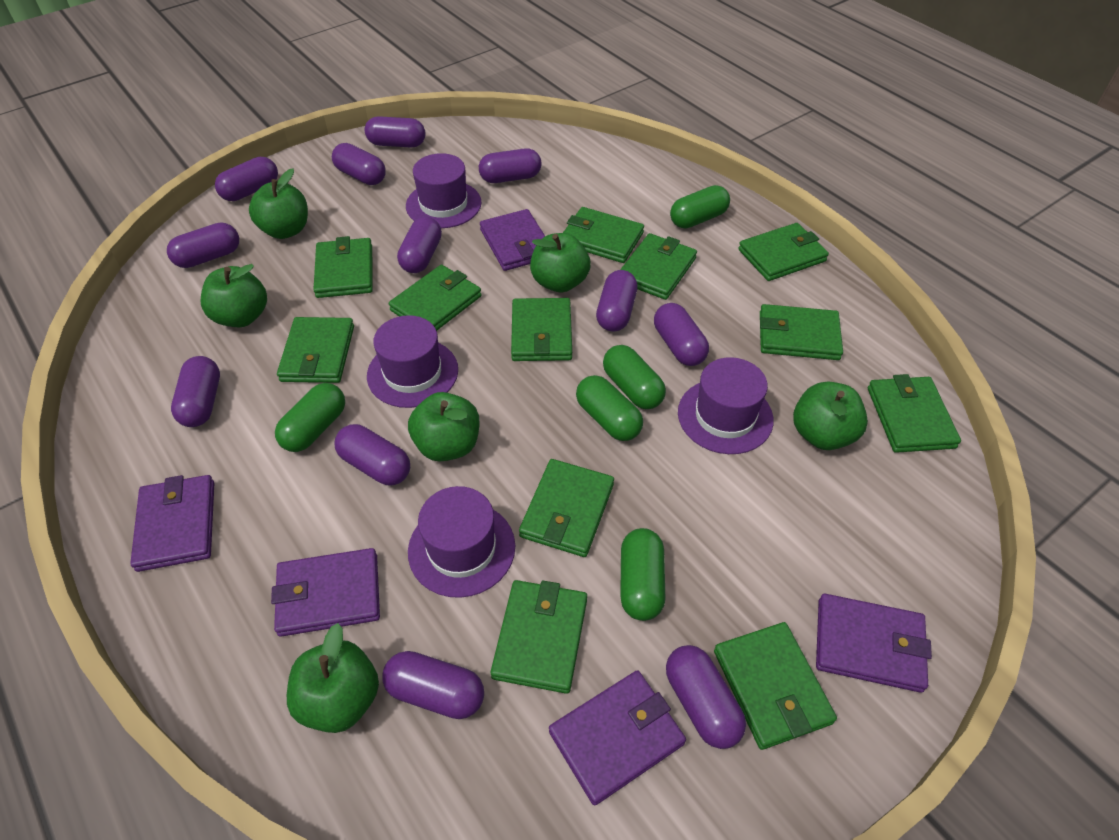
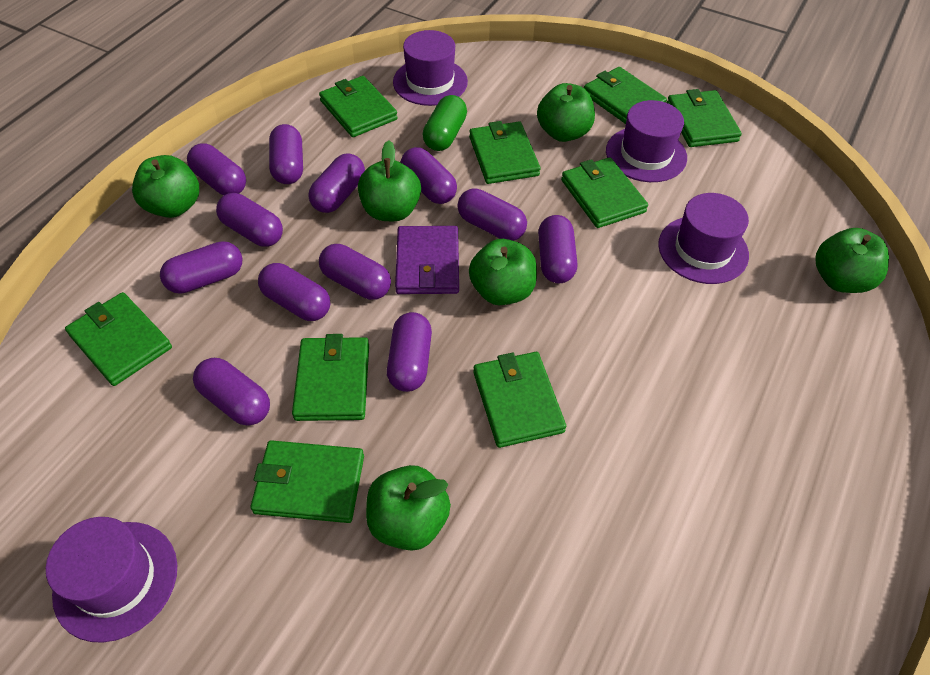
green capsule: 5 -> 1
green wallet: 12 -> 9
purple wallet: 5 -> 1

